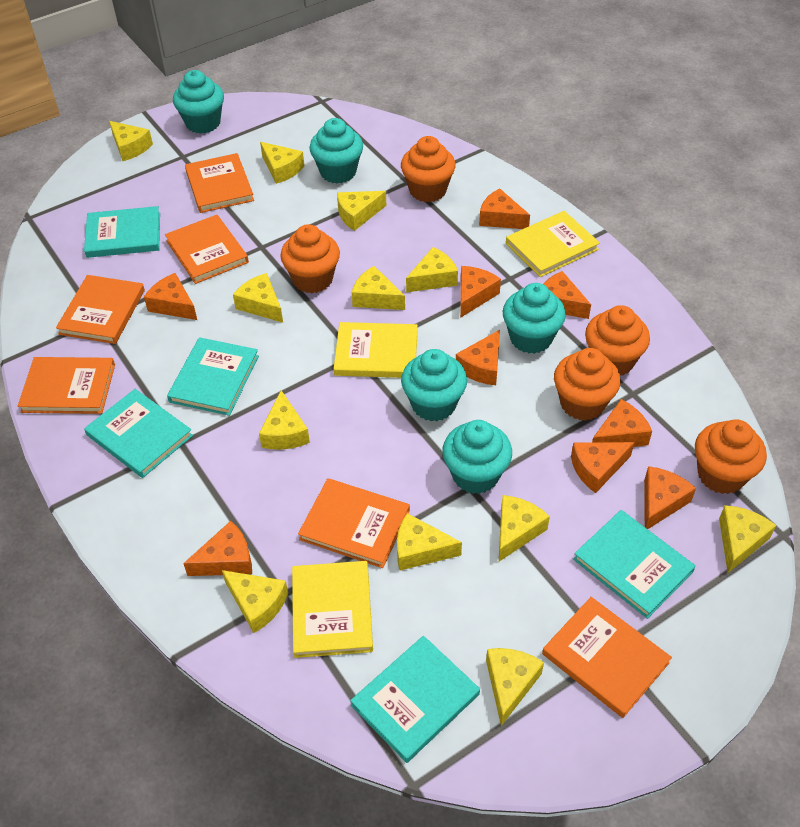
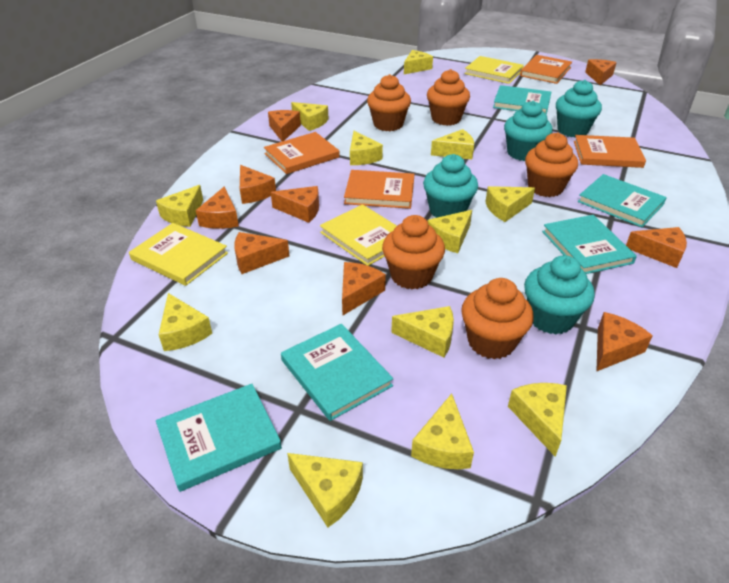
orange book: 6 -> 4
turquoise cupcake: 5 -> 4

